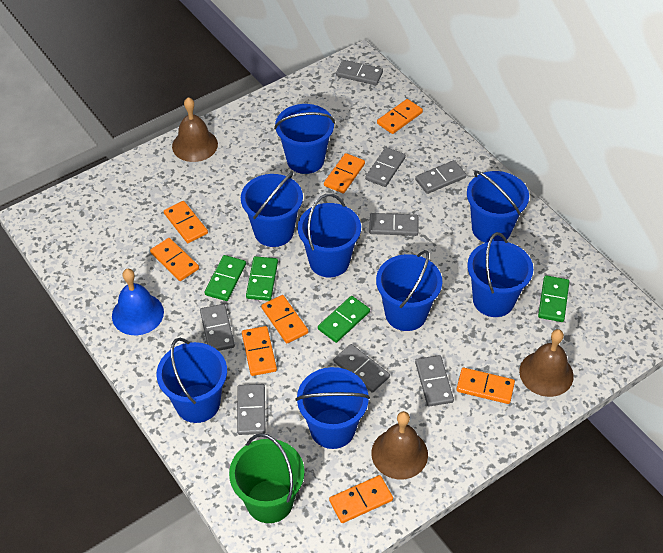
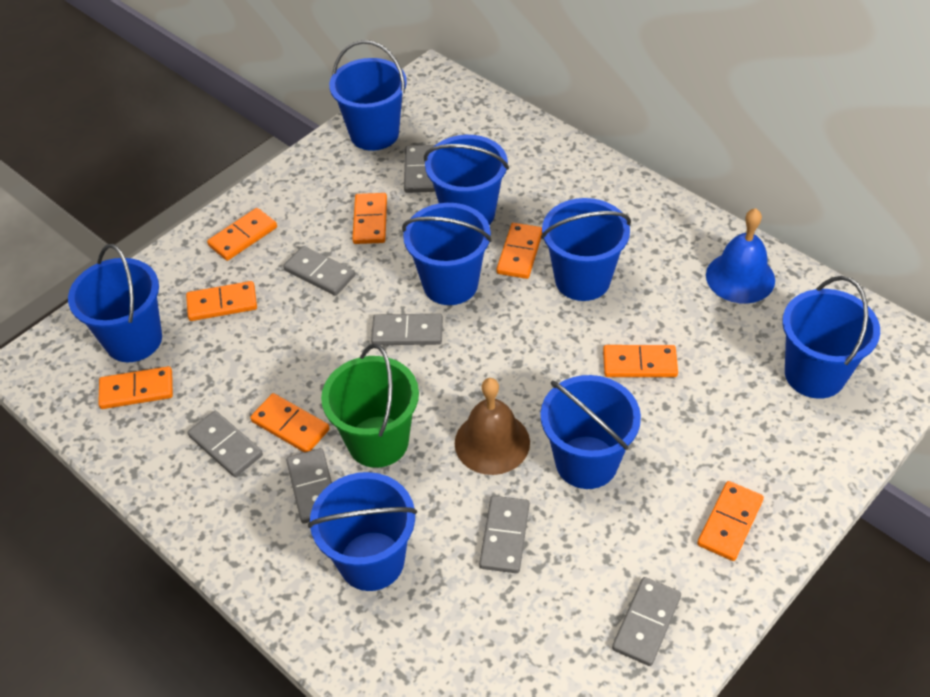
brown bell: 3 -> 1
green domino: 4 -> 0
grey domino: 8 -> 7

